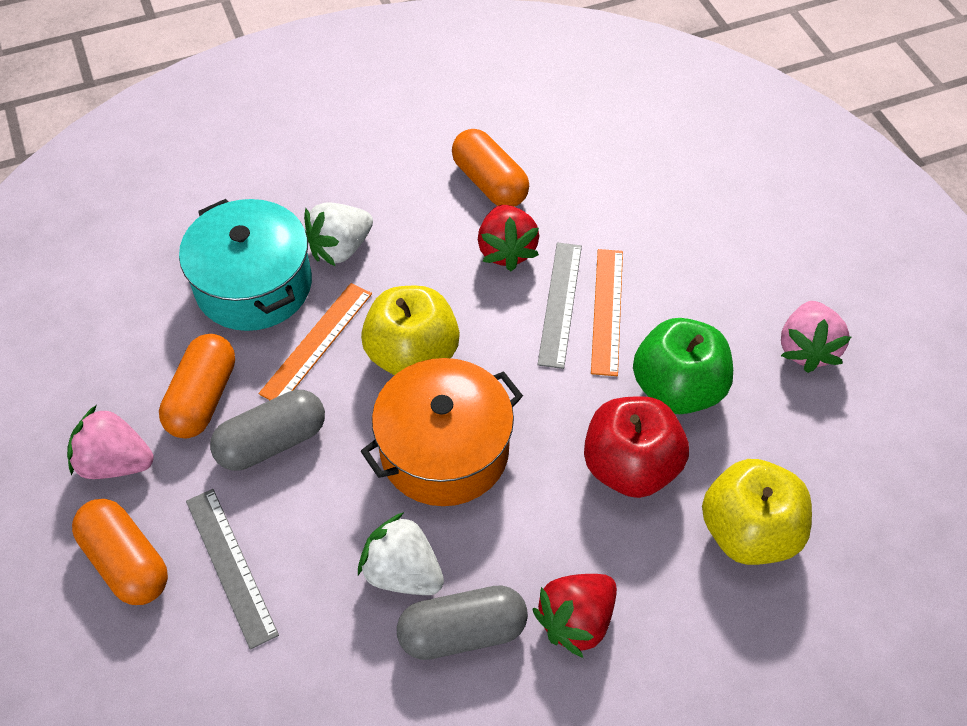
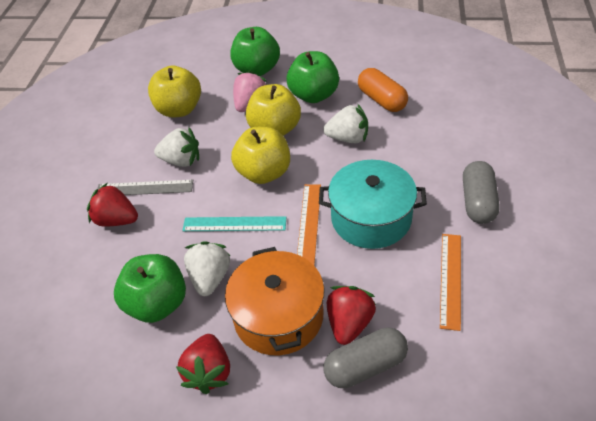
green apple: 1 -> 3
grey ruler: 2 -> 1
orange capsule: 3 -> 1
pink strawberry: 2 -> 1
red apple: 1 -> 0
red strawberry: 2 -> 3
turquoise ruler: 0 -> 1
white strawberry: 2 -> 3
yellow apple: 2 -> 3

